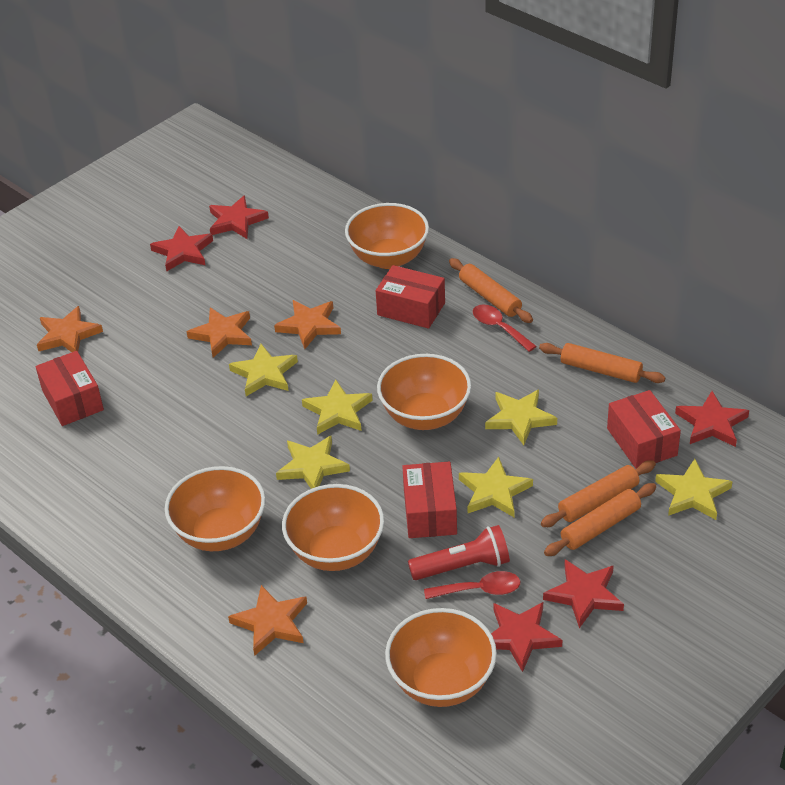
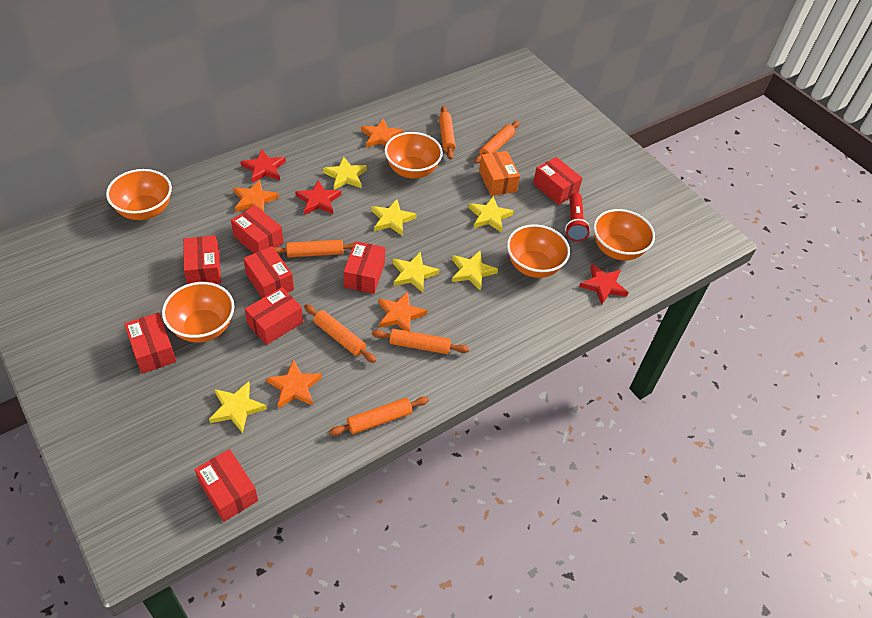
orange box: 0 -> 1
orange rolling pin: 4 -> 6
red box: 4 -> 8
red spoon: 2 -> 0
red star: 5 -> 3

